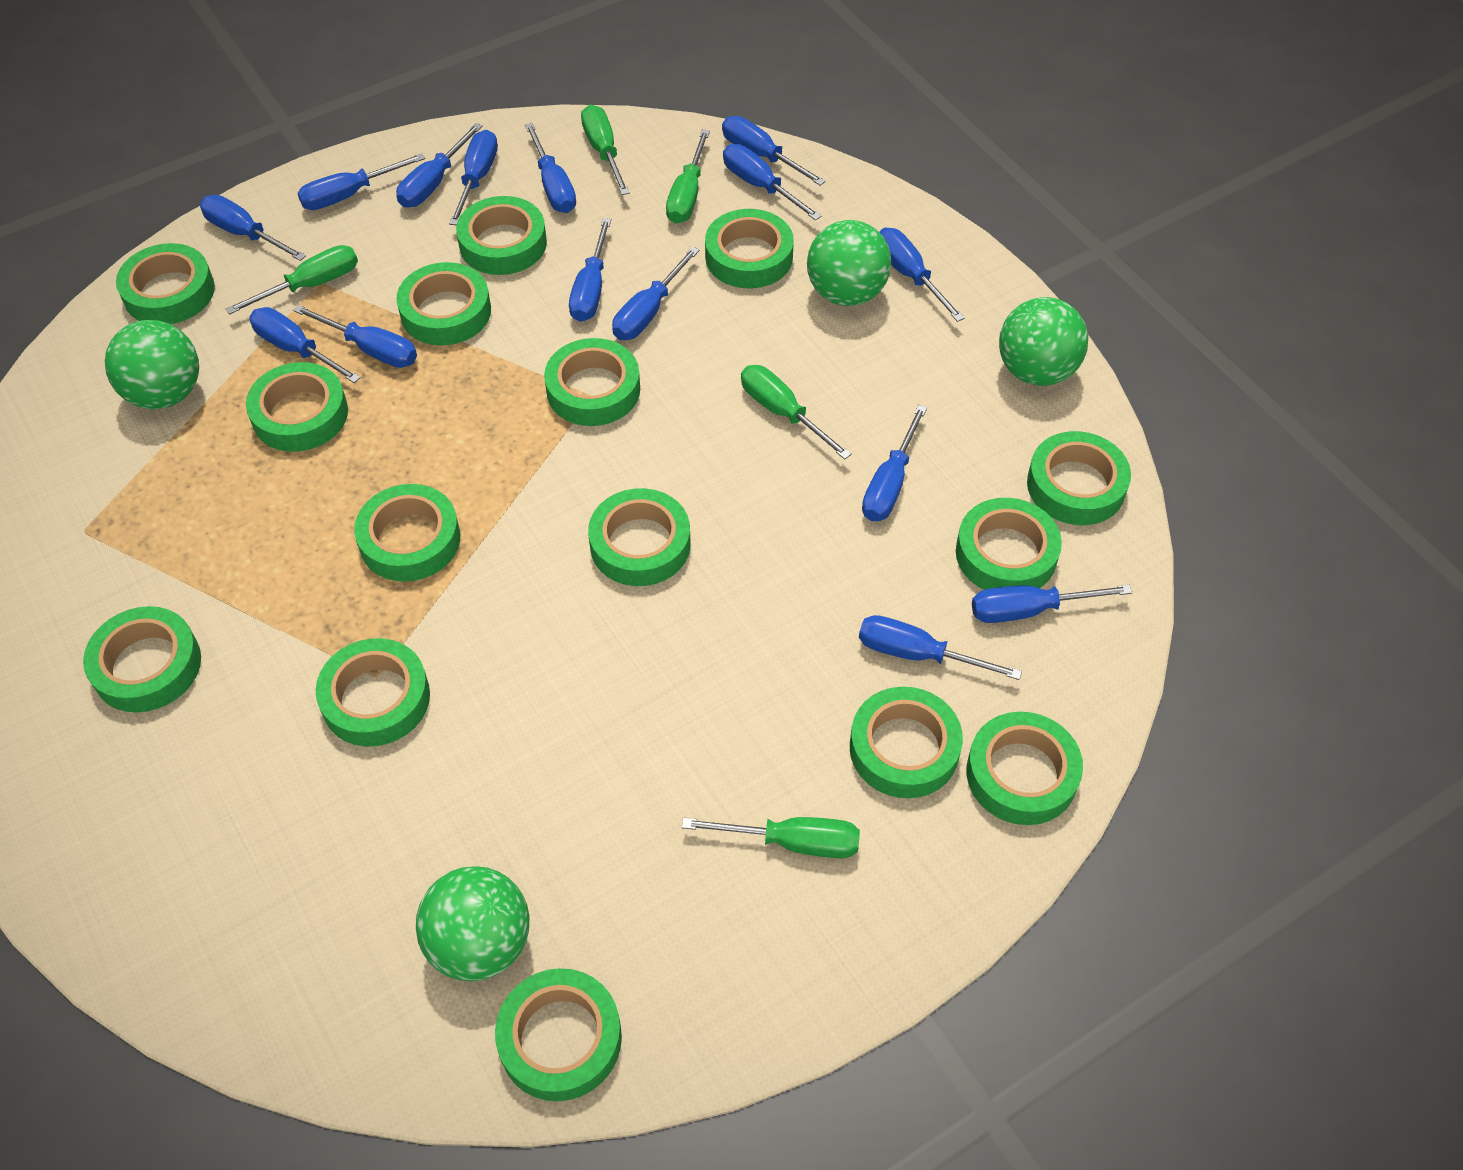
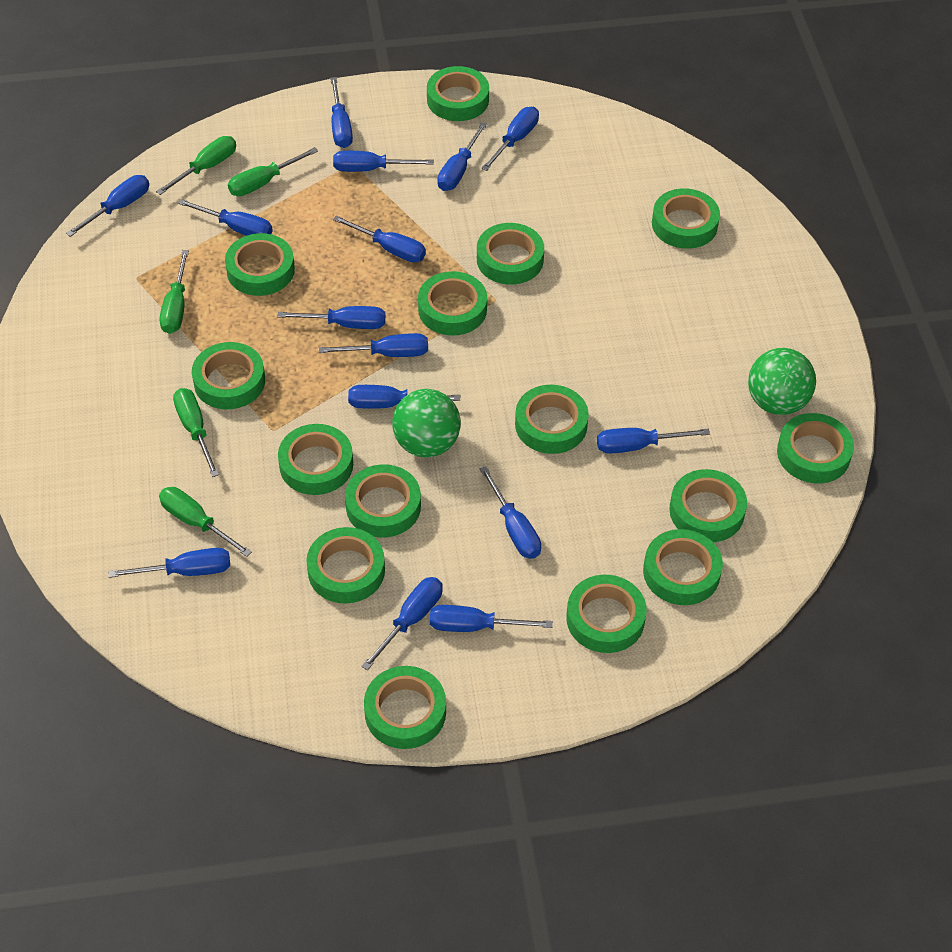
green ball: 4 -> 2

